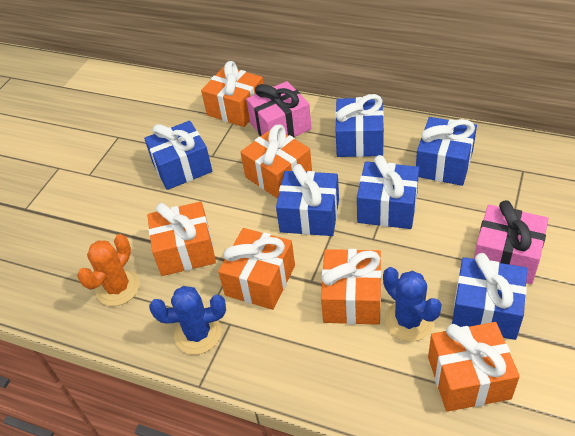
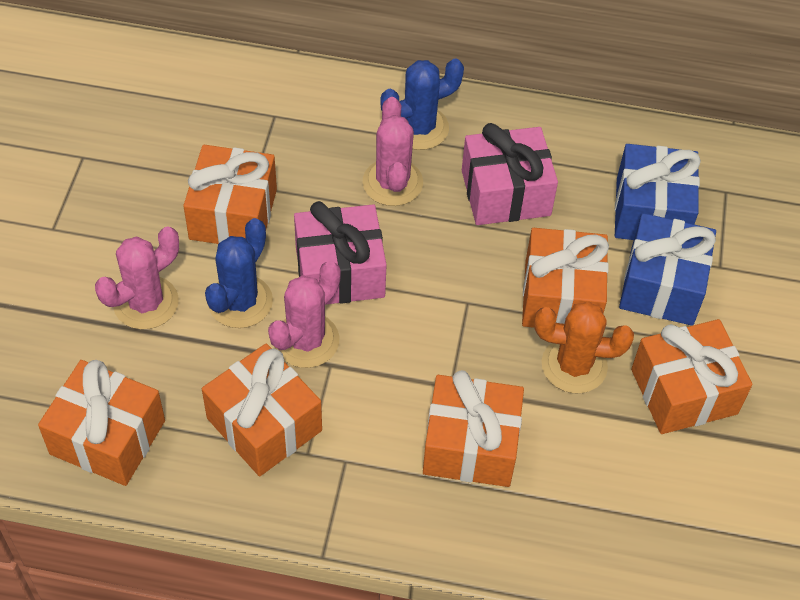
blue gift: 6 -> 2
pink cactus: 0 -> 3

